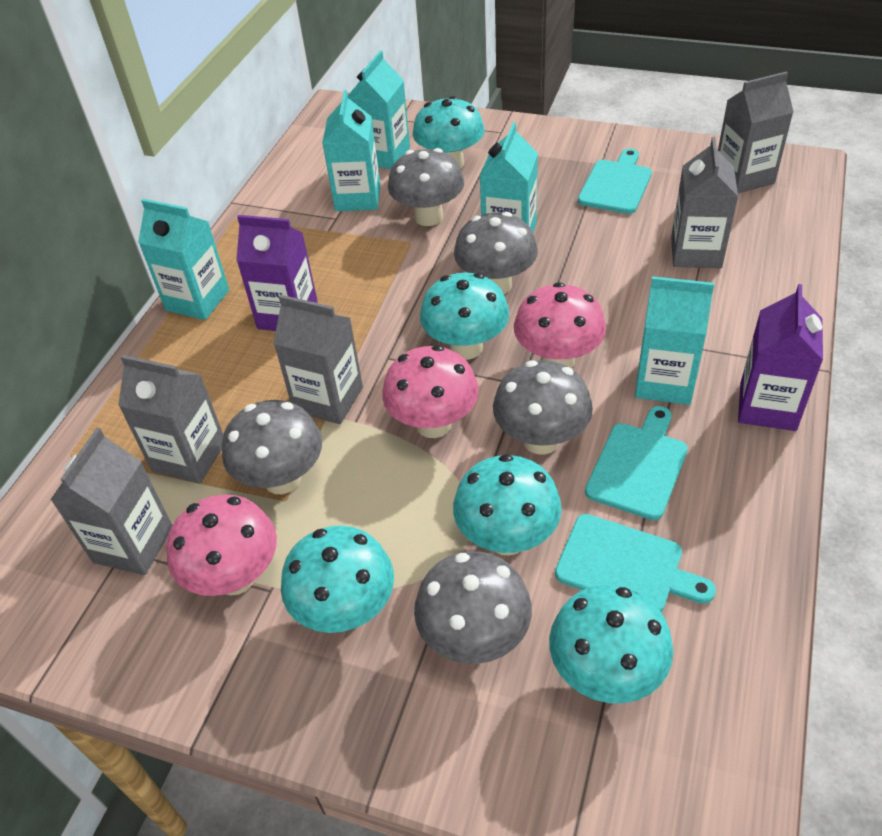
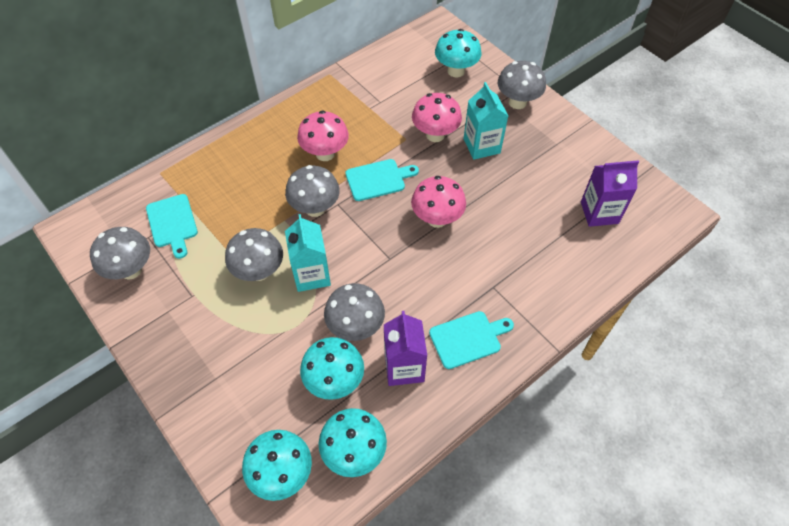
grey carton: 5 -> 0
turquoise carton: 5 -> 2
turquoise mushroom: 5 -> 4

